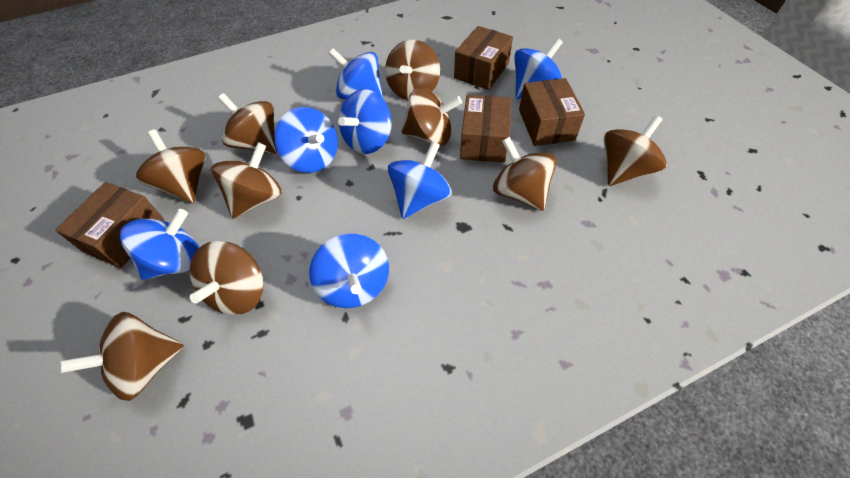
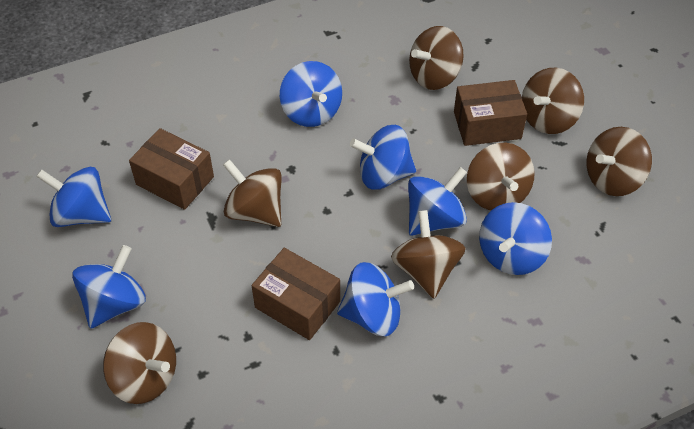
brown box: 4 -> 3
brown spinning top: 9 -> 7

